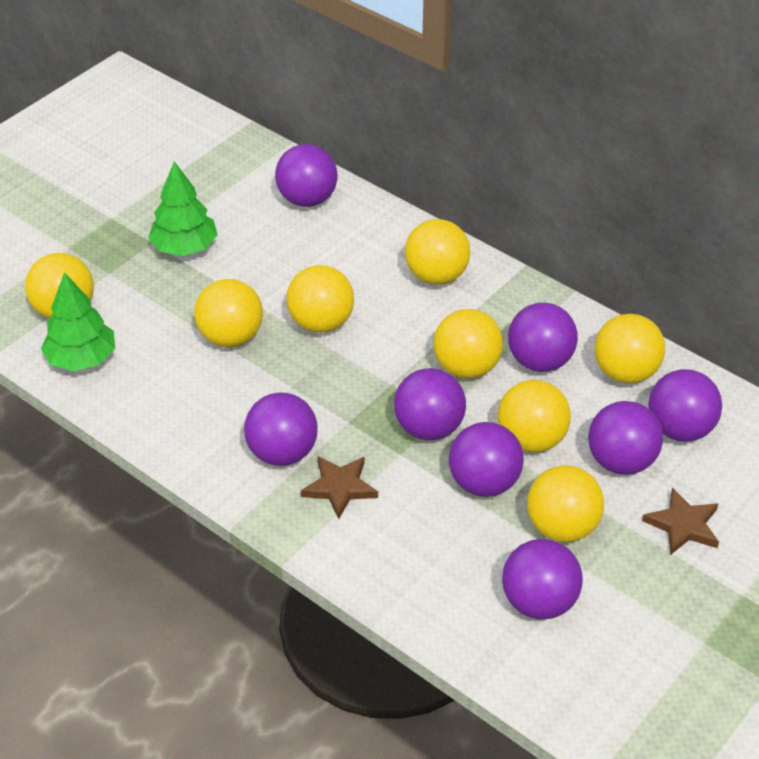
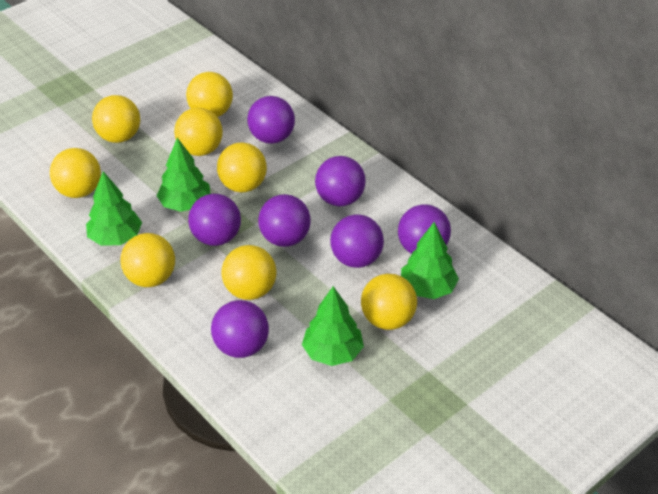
brown star: 2 -> 0
green tree: 2 -> 4
purple ball: 8 -> 7

